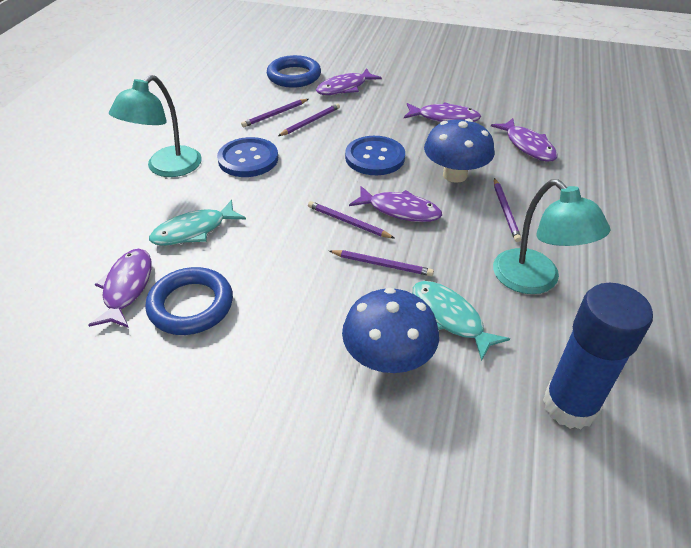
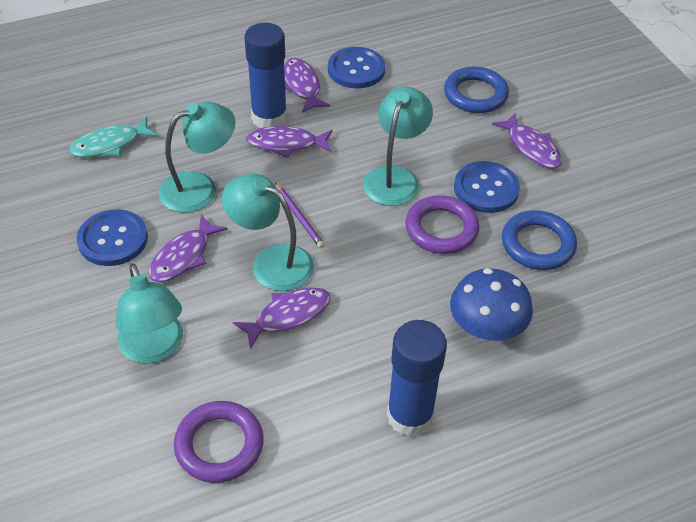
blue button: 2 -> 3
blue glue stick: 1 -> 2
blue mushroom: 2 -> 1
purple pencil: 5 -> 1
purple ring: 0 -> 2
turquoise fish: 2 -> 1
turquoise lamp: 2 -> 4

